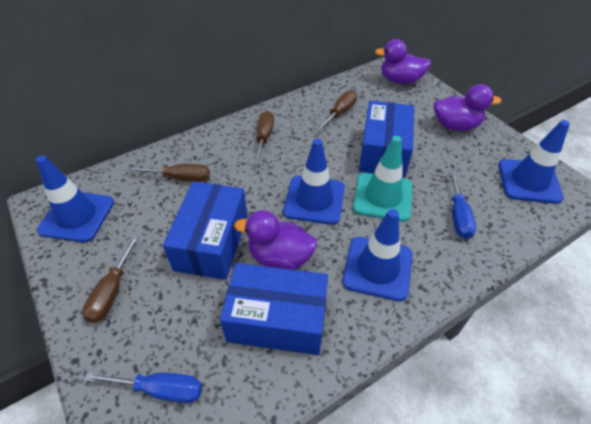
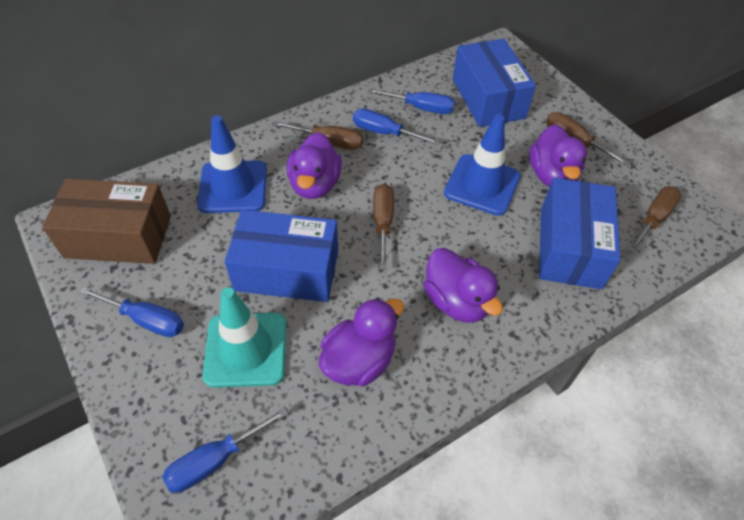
blue screwdriver: 2 -> 4
blue traffic cone: 4 -> 2
brown box: 0 -> 1
purple duck: 3 -> 4

